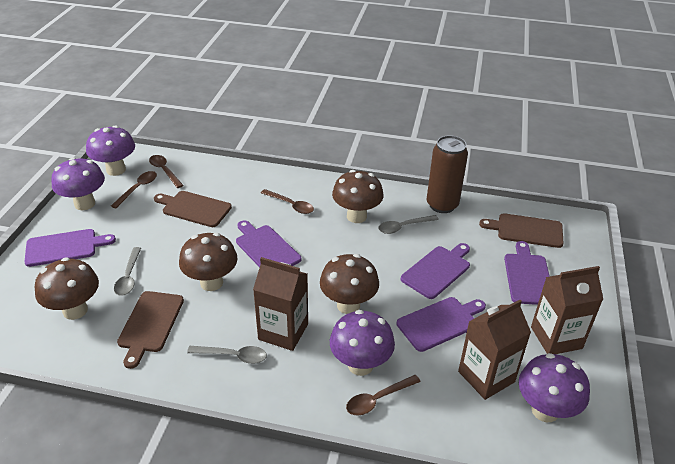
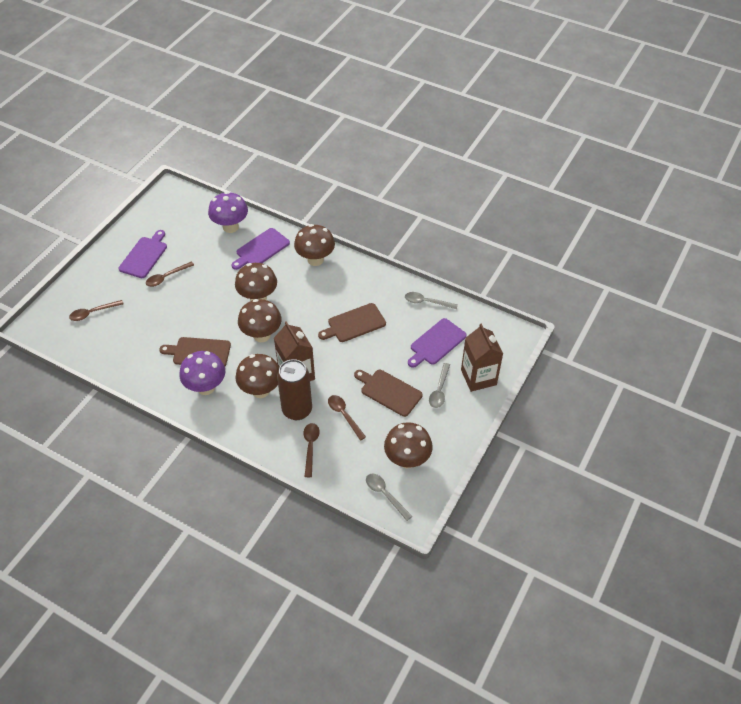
brown carton: 3 -> 2
brown mushroom: 4 -> 5
purple cutting board: 5 -> 3
purple mushroom: 4 -> 2

